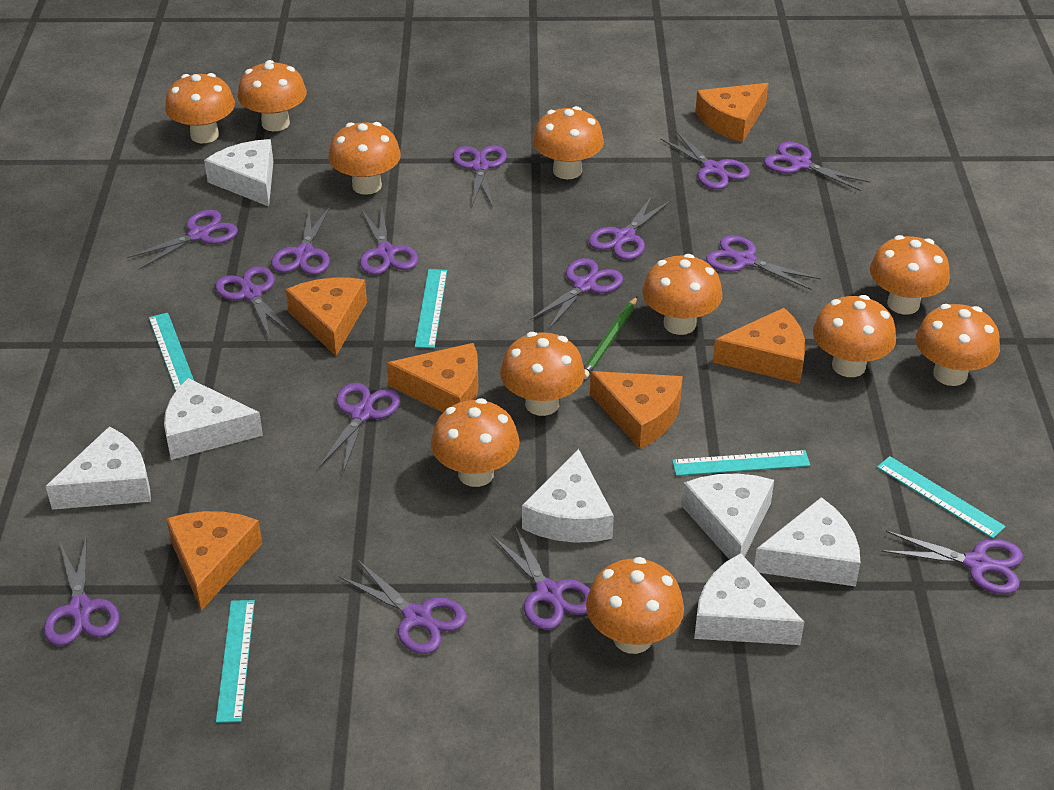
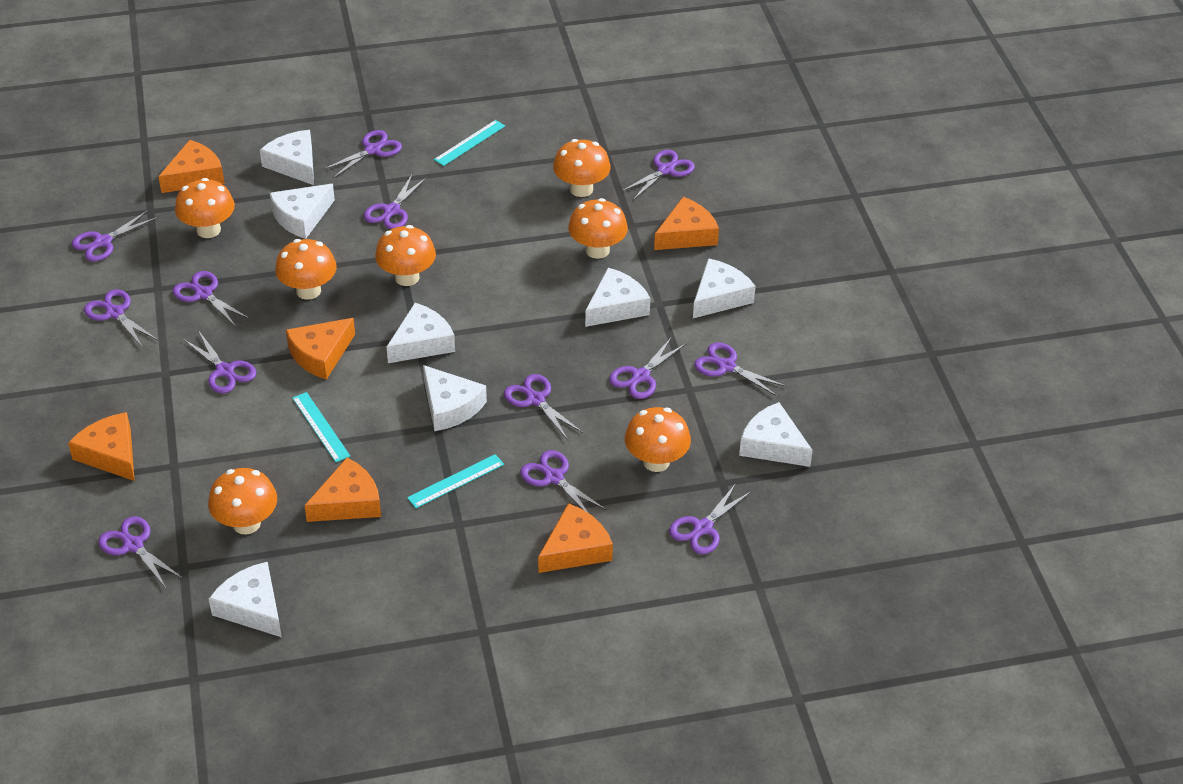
green pencil: 1 -> 0
orange mushroom: 11 -> 7
purple scissors: 15 -> 13
turquoise ruler: 5 -> 3
white cheese: 7 -> 8

